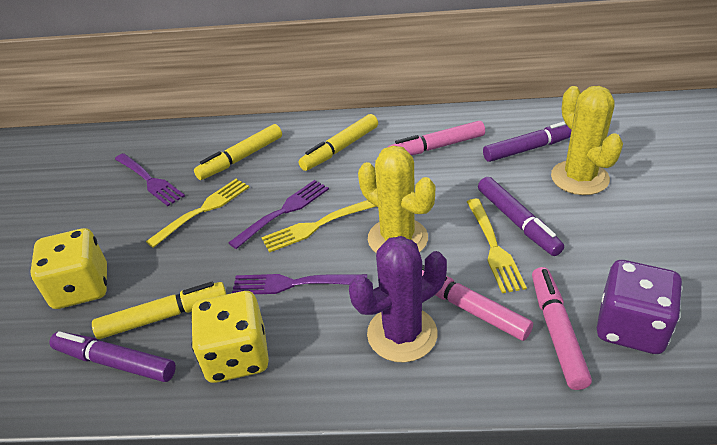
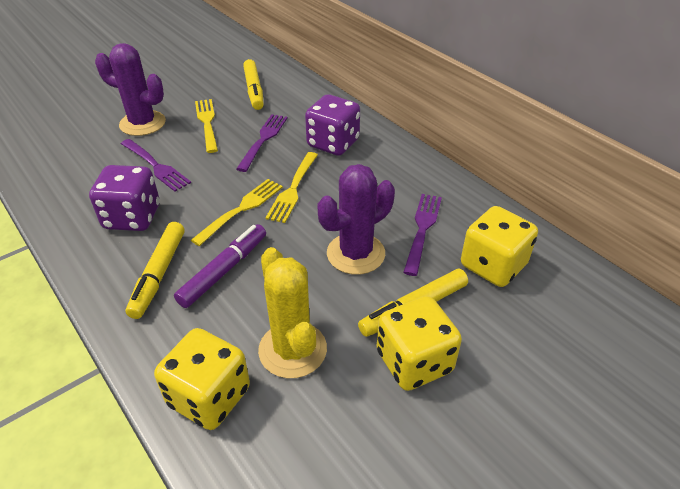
pink marker: 3 -> 0
purple cactus: 1 -> 2
purple dice: 1 -> 2
purple marker: 3 -> 1
yellow cactus: 2 -> 1
yellow dice: 2 -> 3

